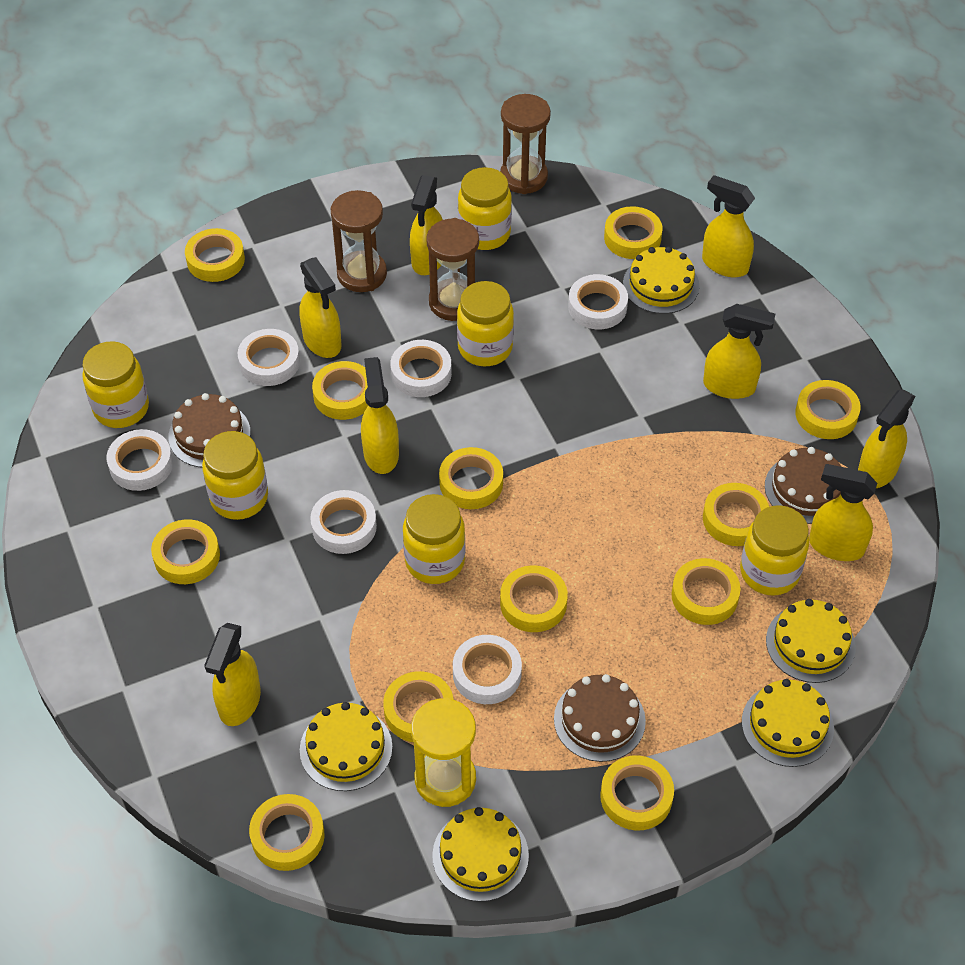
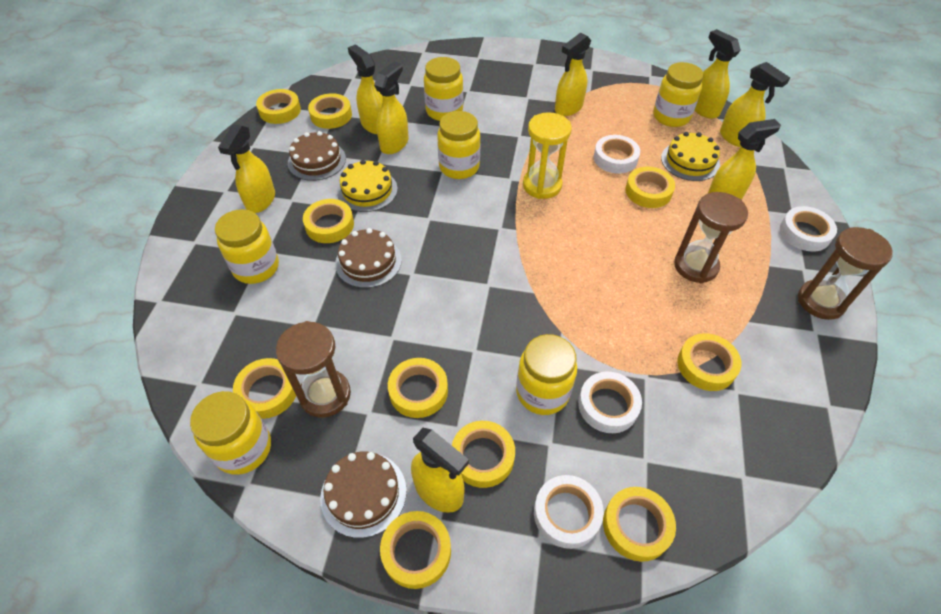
white tape: 6 -> 4
yellow cake: 5 -> 2
yellow tape: 12 -> 10

